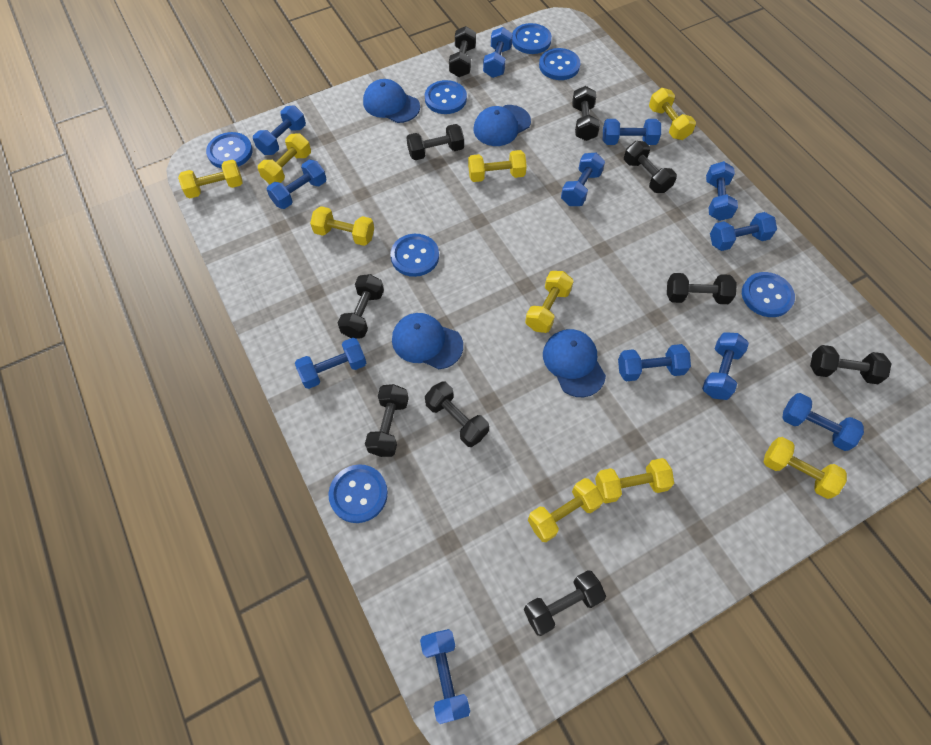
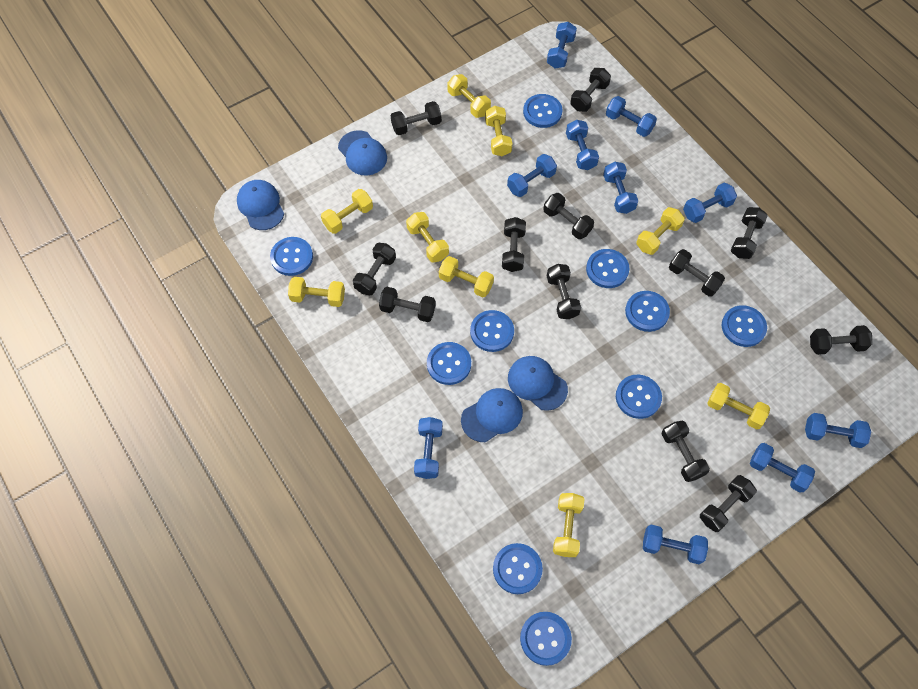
black dumbbell: 10 -> 12
blue button: 7 -> 10
blue dumbbell: 12 -> 10

